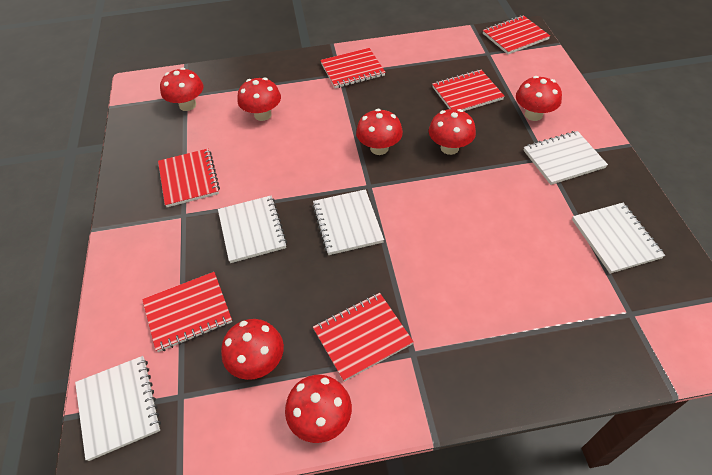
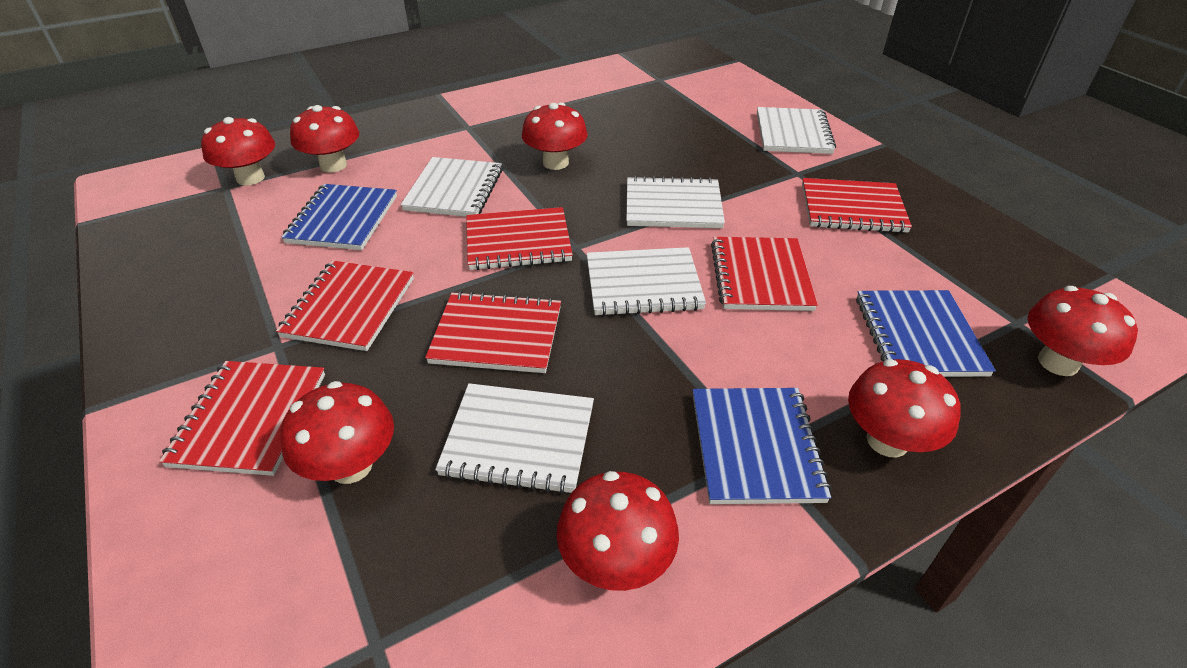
blue notebook: 0 -> 3

